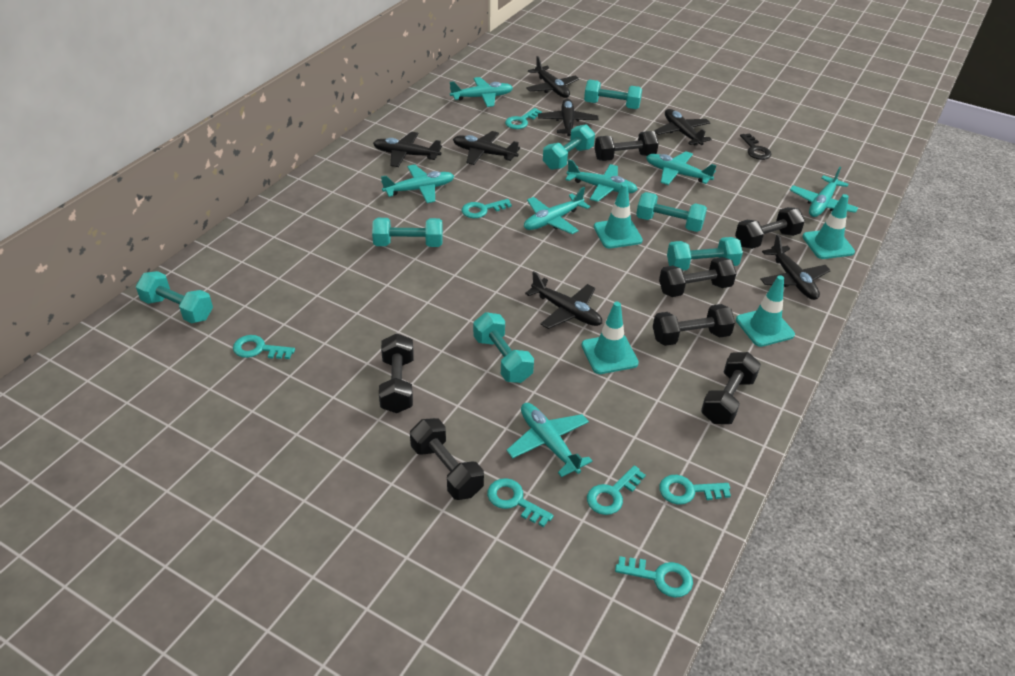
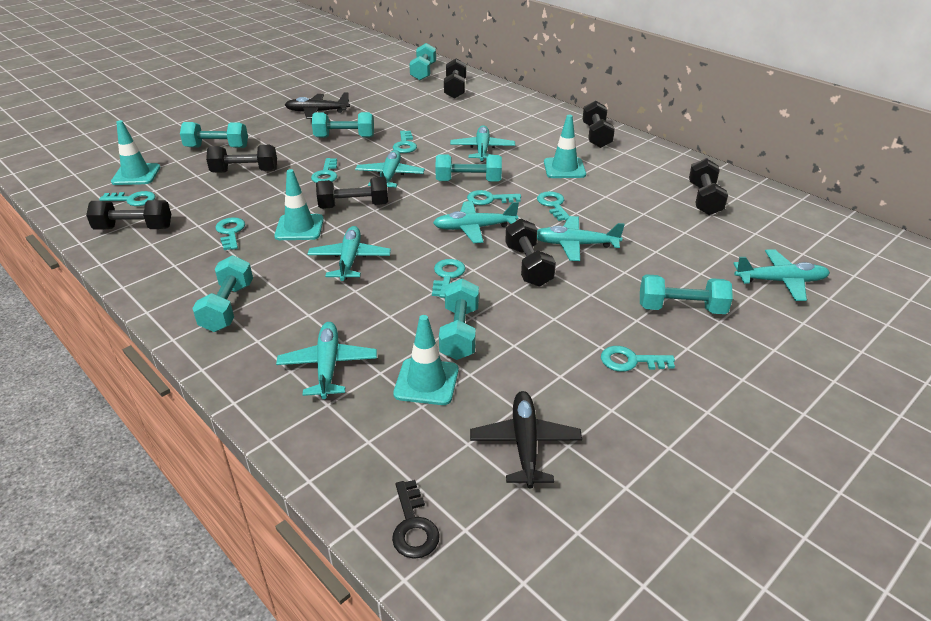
black plane: 7 -> 2
turquoise key: 7 -> 8

